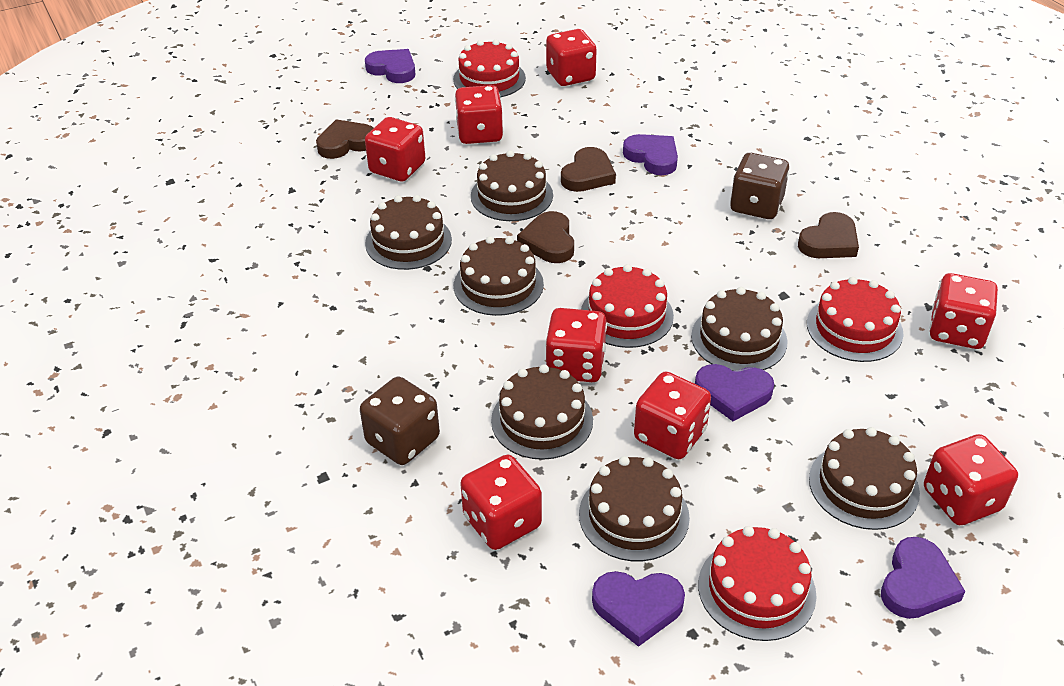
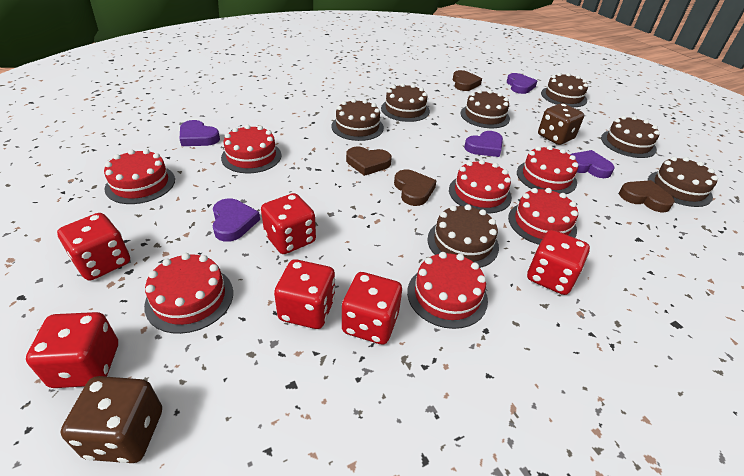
red cake: 4 -> 7
red dice: 8 -> 6

